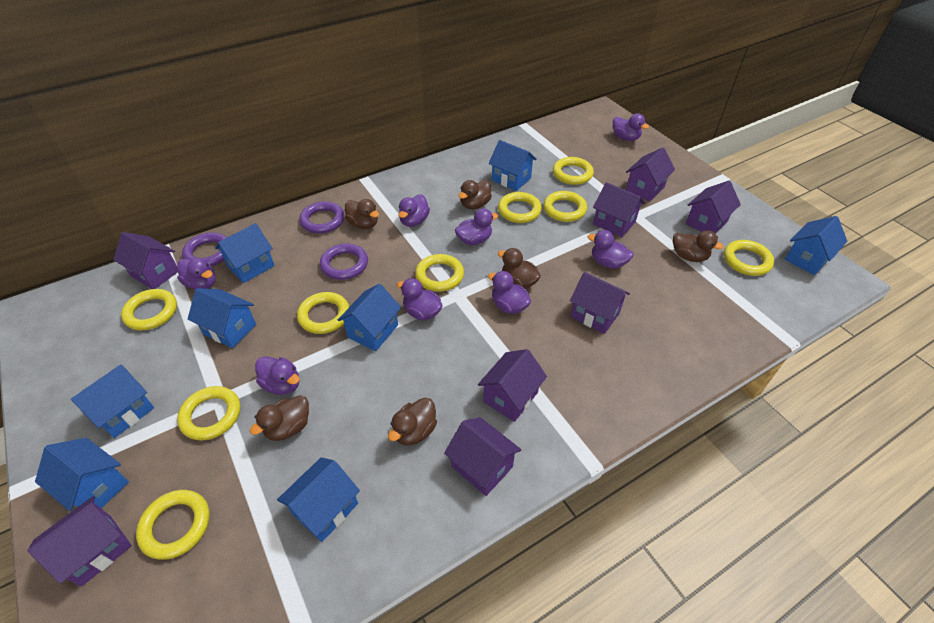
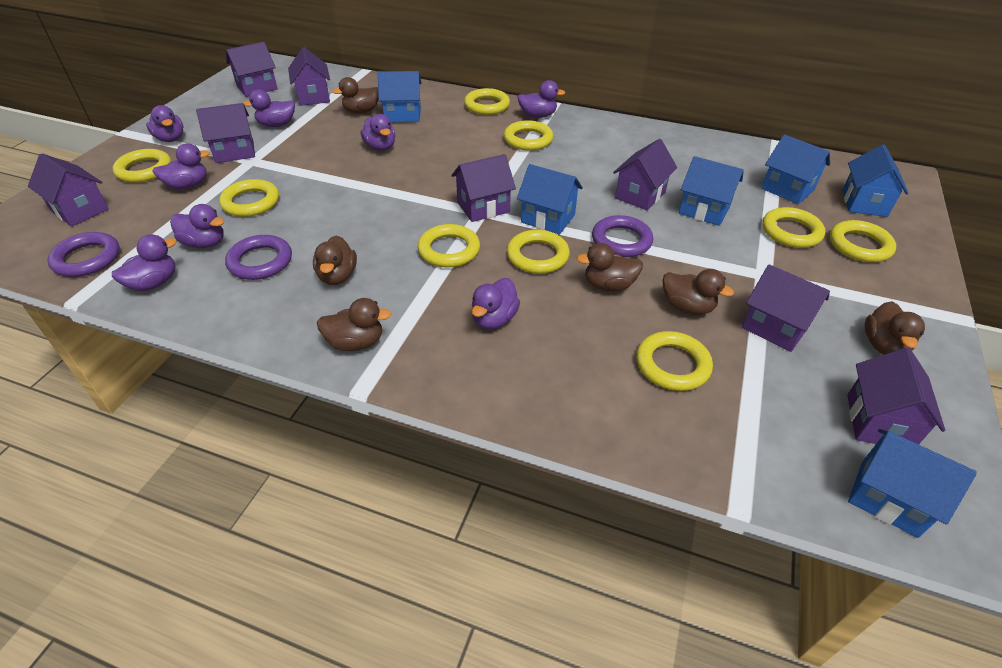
blue house: 8 -> 6

